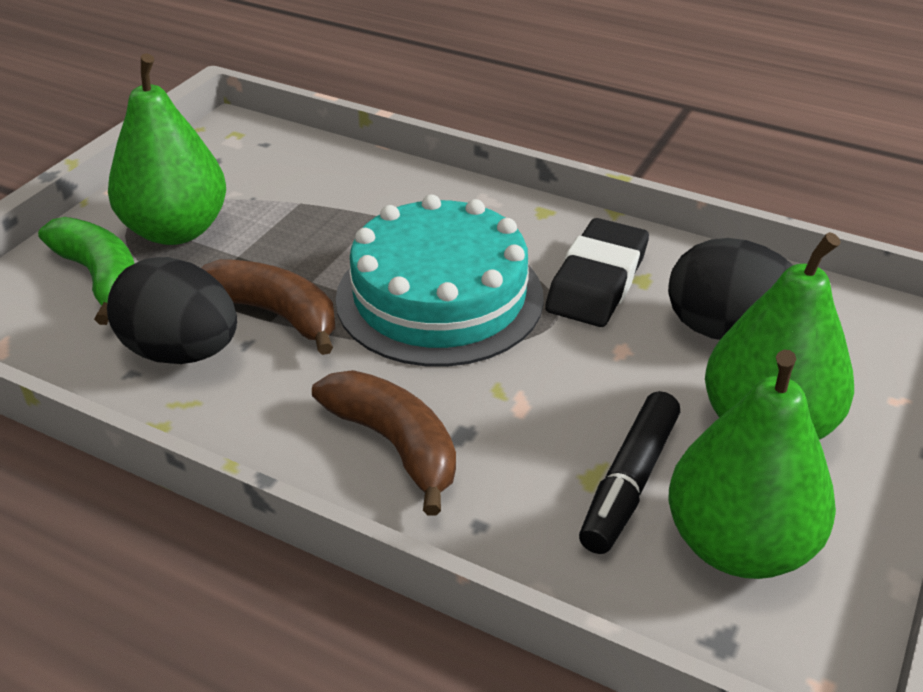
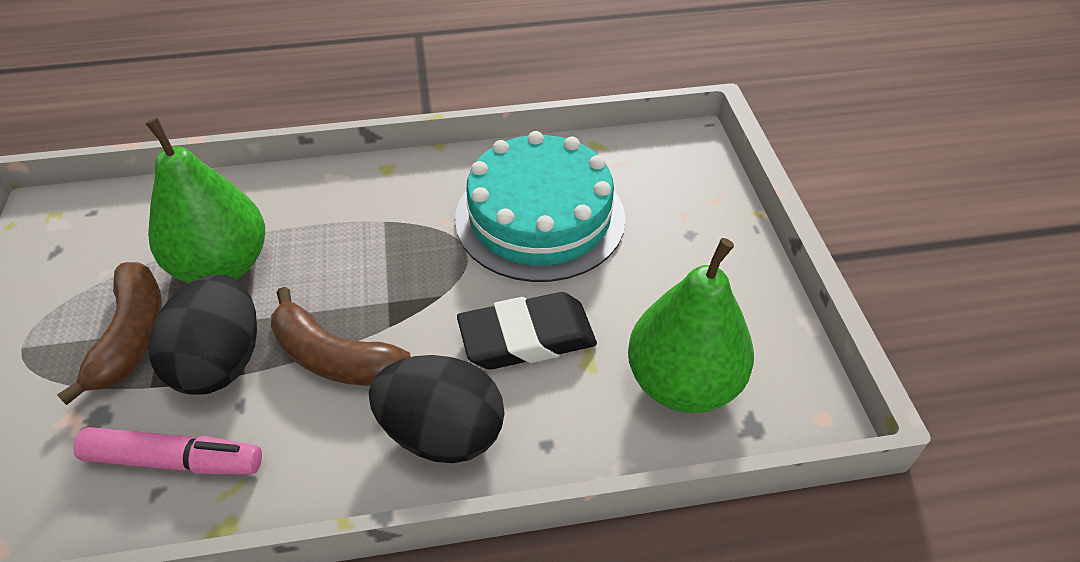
black marker: 1 -> 0
green banana: 1 -> 0
green pear: 3 -> 2
pink marker: 0 -> 1

